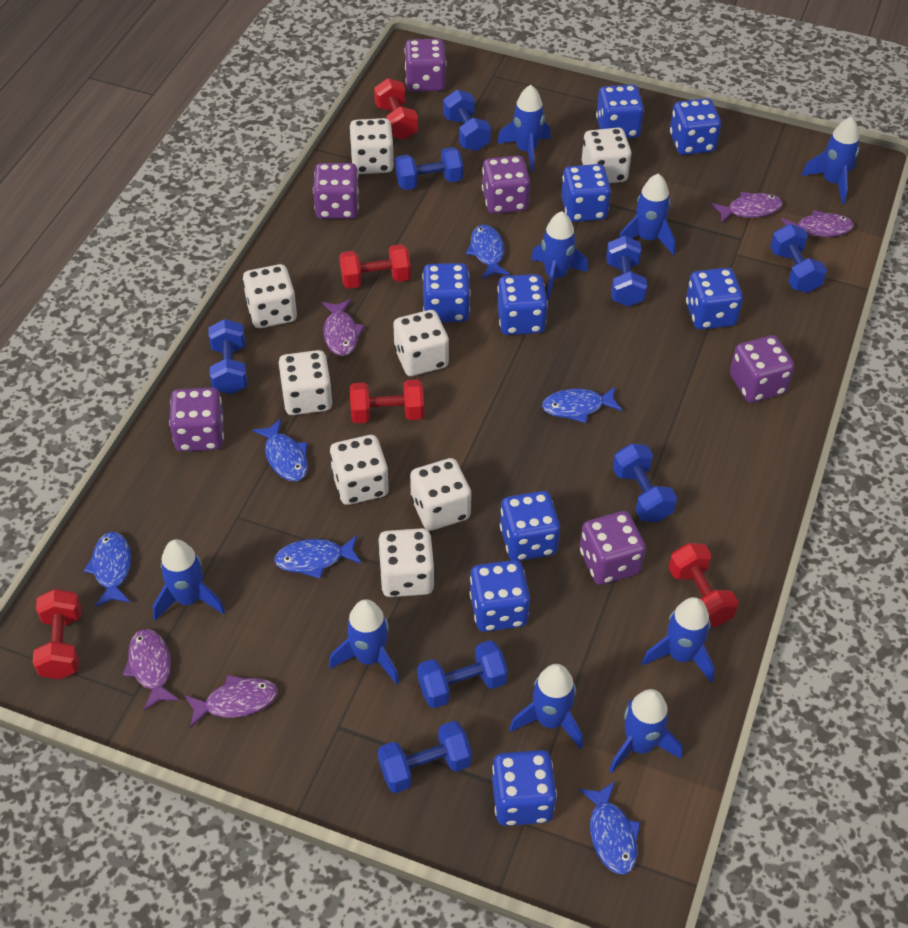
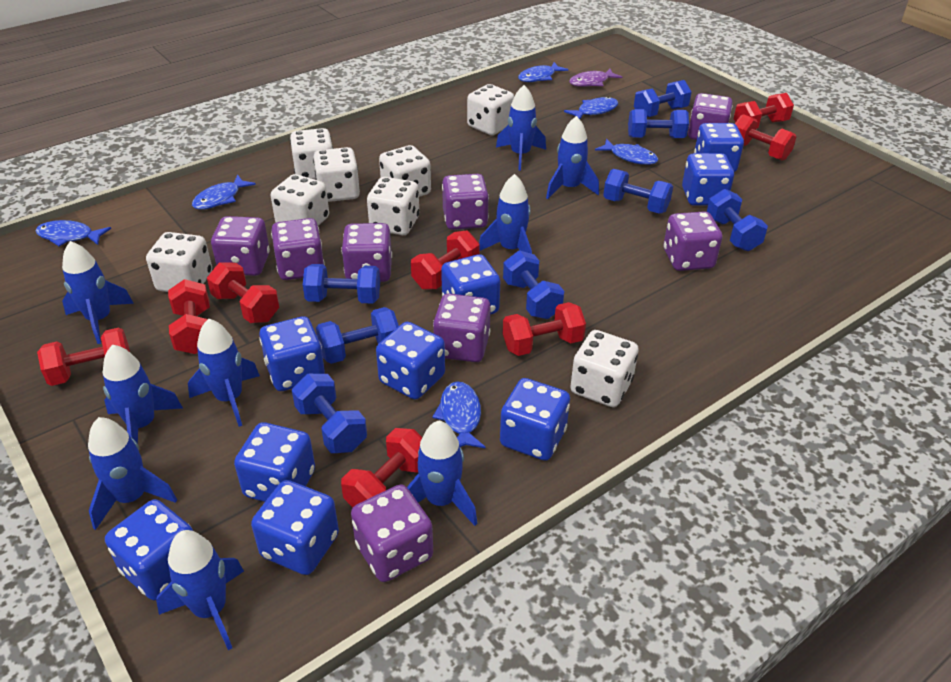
purple dice: 6 -> 8
purple fish: 5 -> 1
red dumbbell: 5 -> 8

